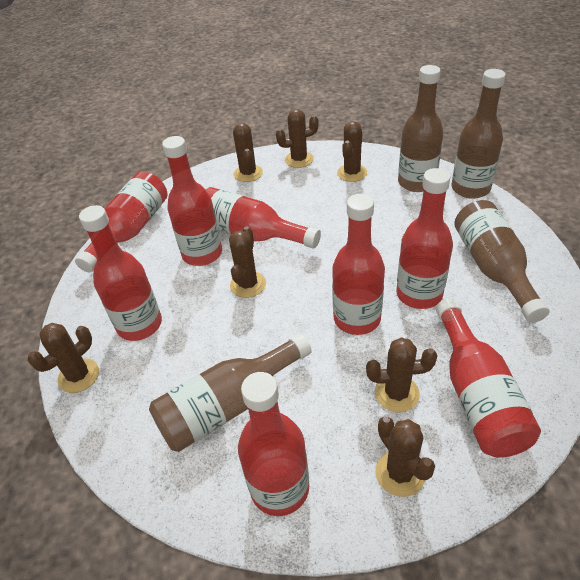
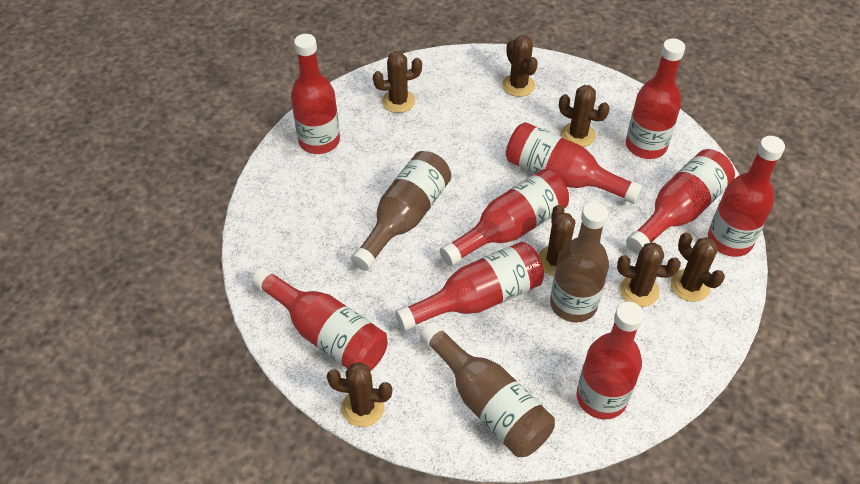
brown bottle: 4 -> 3
red bottle: 8 -> 9

